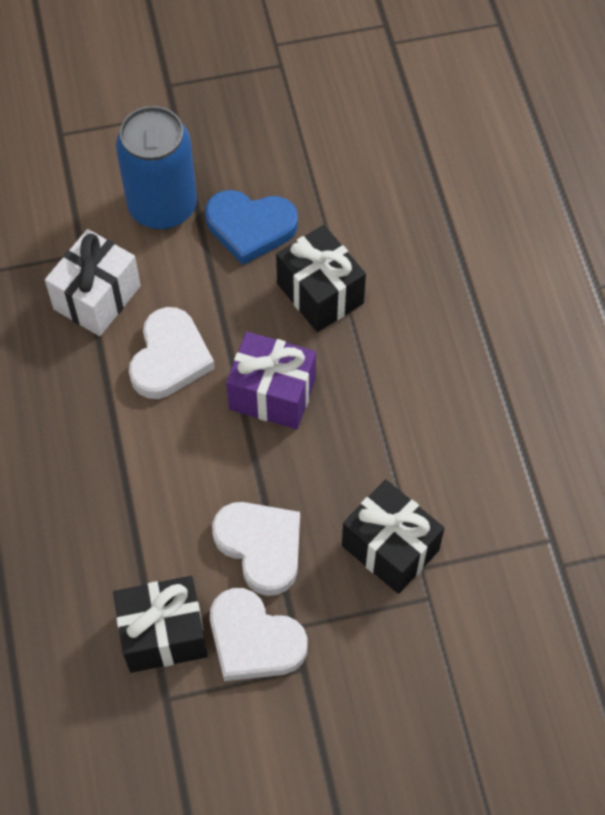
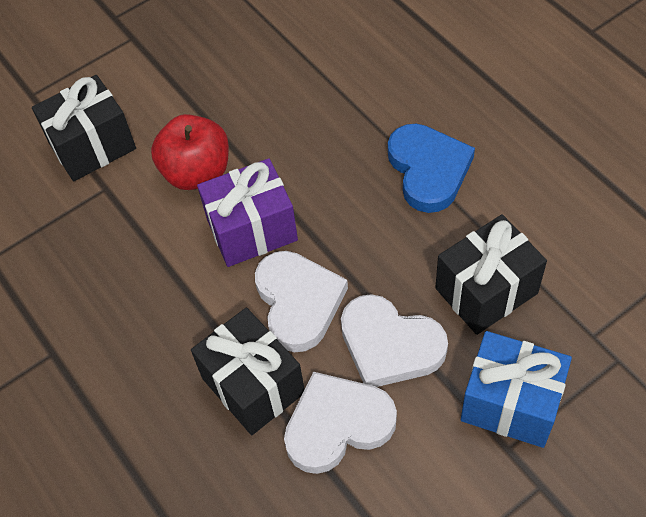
blue can: 1 -> 0
blue gift: 0 -> 1
red apple: 0 -> 1
white gift: 1 -> 0

